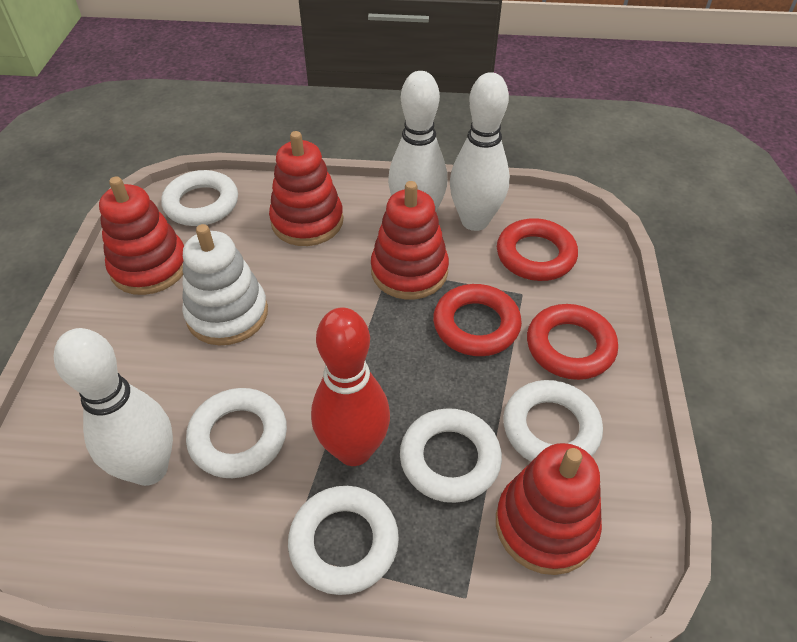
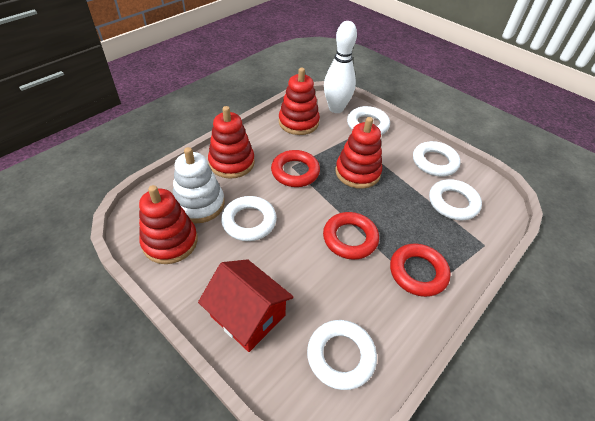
red bowling pin: 1 -> 0
red house: 0 -> 1
white bowling pin: 3 -> 1

